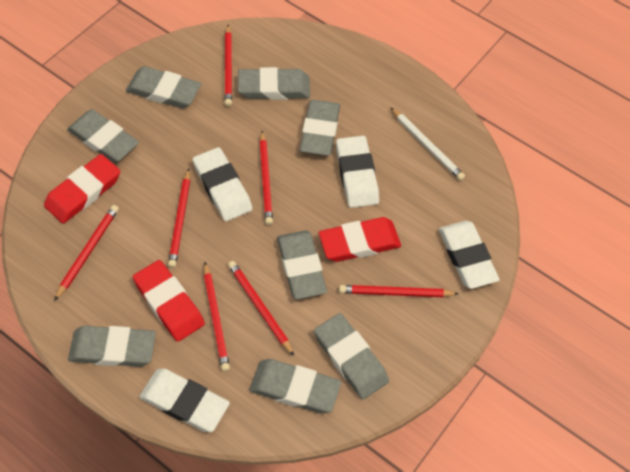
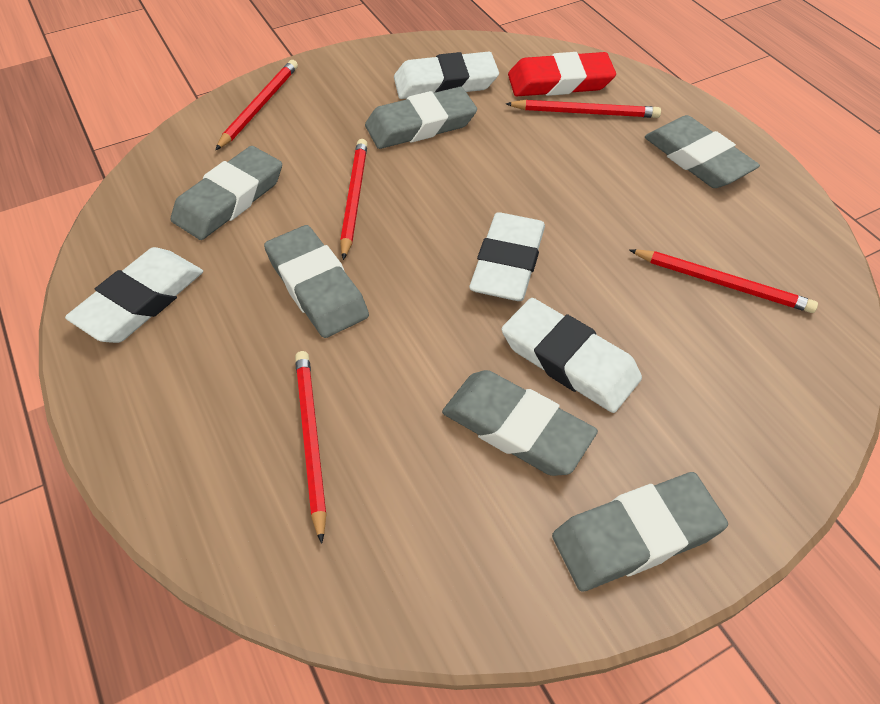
grey eraser: 8 -> 6
red eraser: 3 -> 1
red pencil: 7 -> 5
white pencil: 1 -> 0

